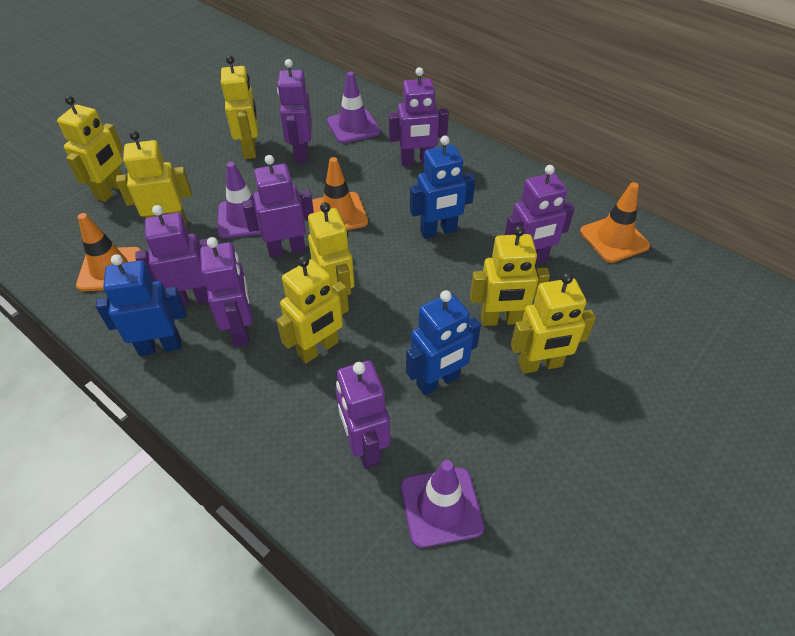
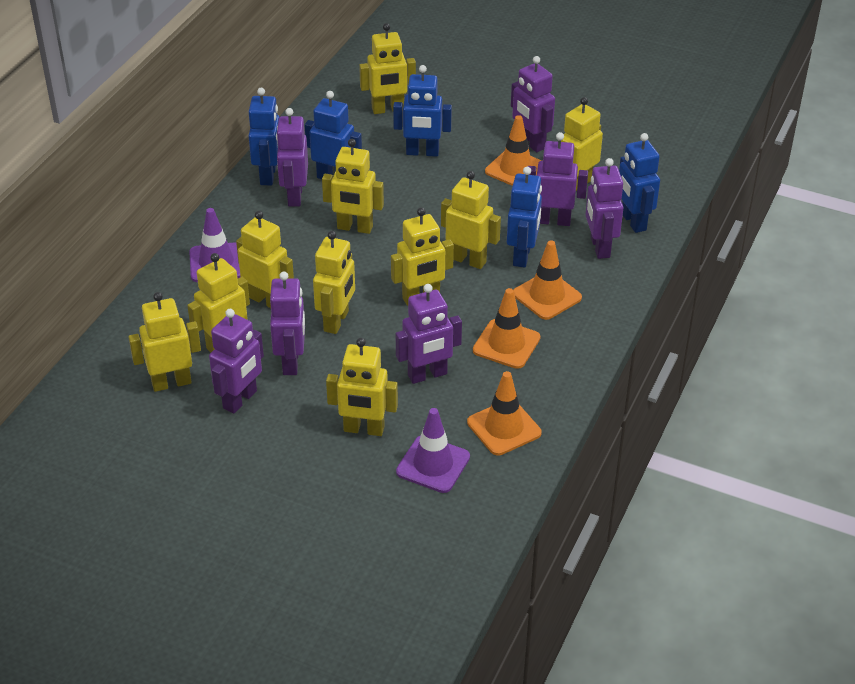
blue robot: 3 -> 5
orange traffic cone: 3 -> 4
purple traffic cone: 3 -> 2
yellow robot: 7 -> 10

